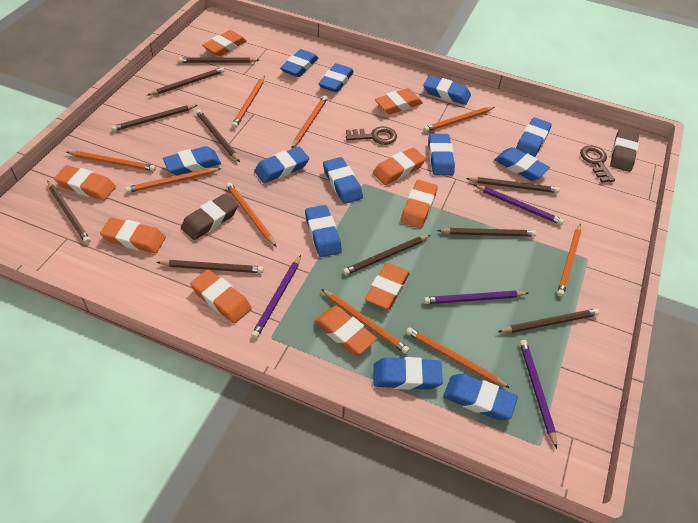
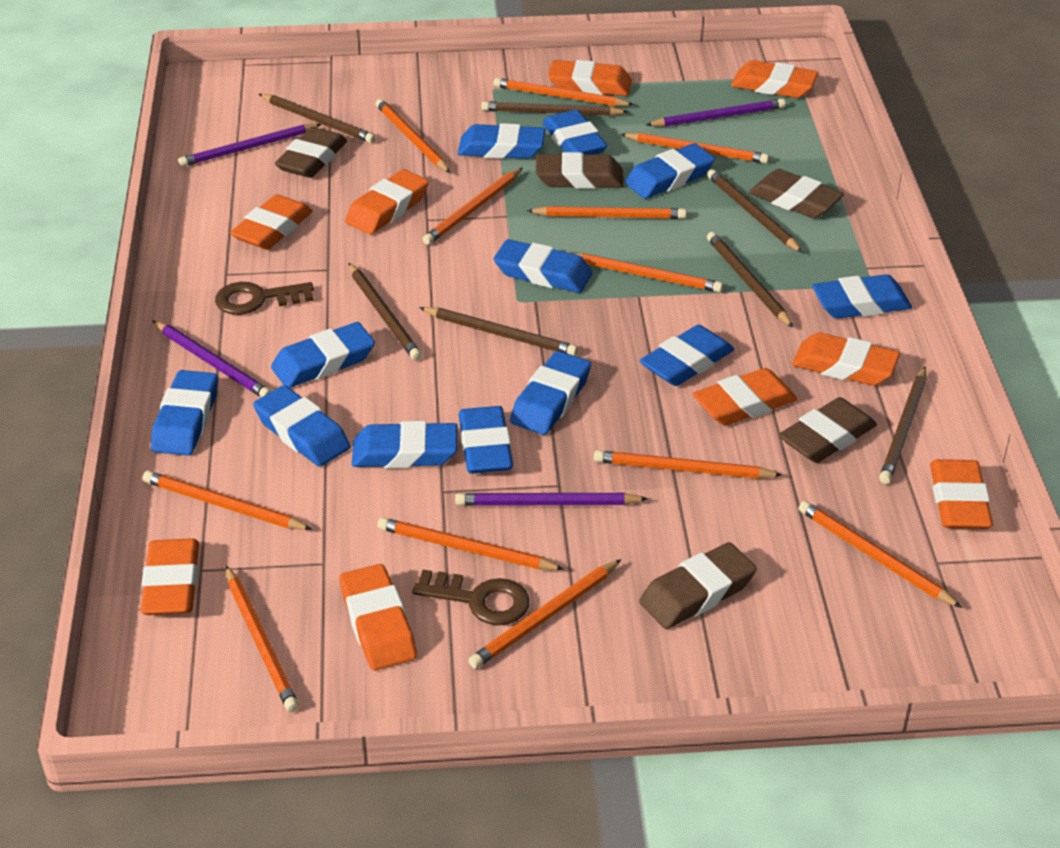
brown eraser: 2 -> 5
brown pencil: 10 -> 7
orange pencil: 9 -> 12

